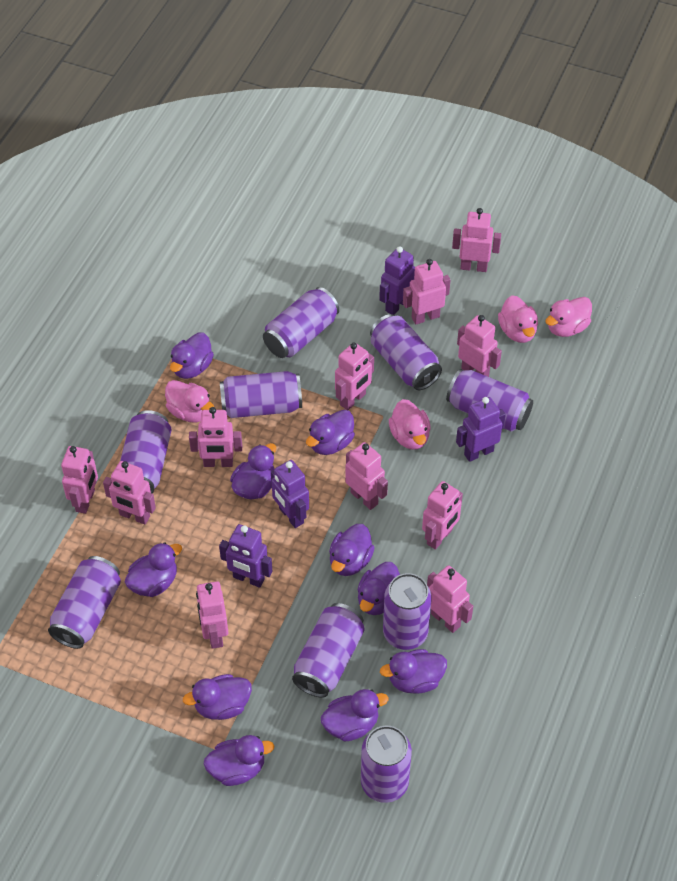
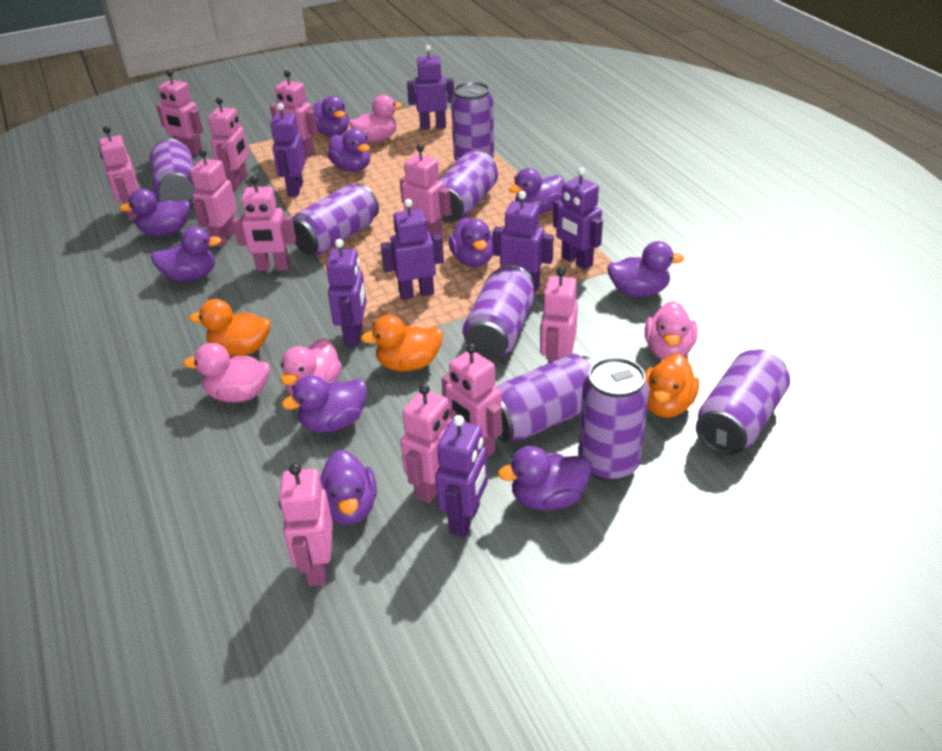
orange duck: 0 -> 3
purple can: 9 -> 8
purple robot: 4 -> 7

